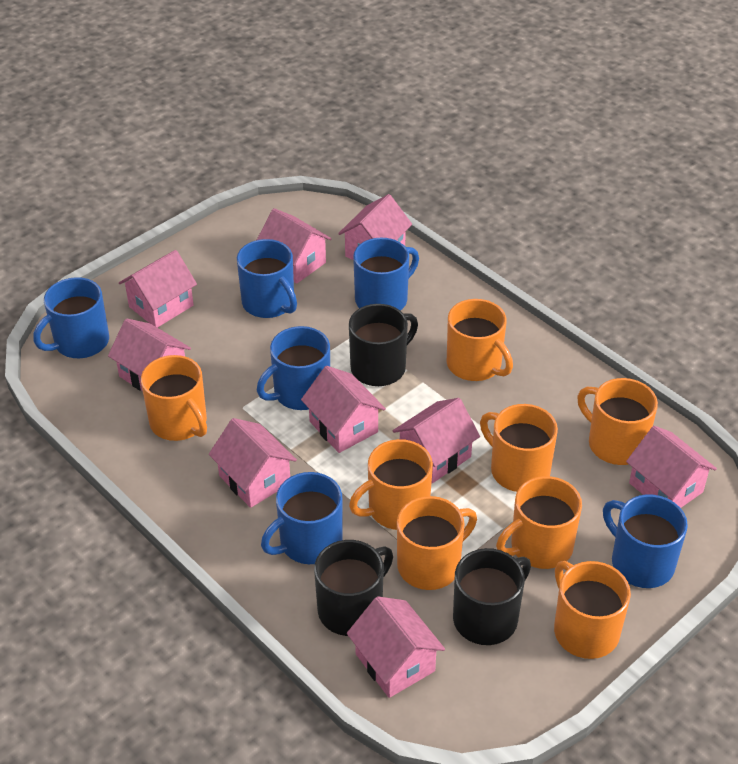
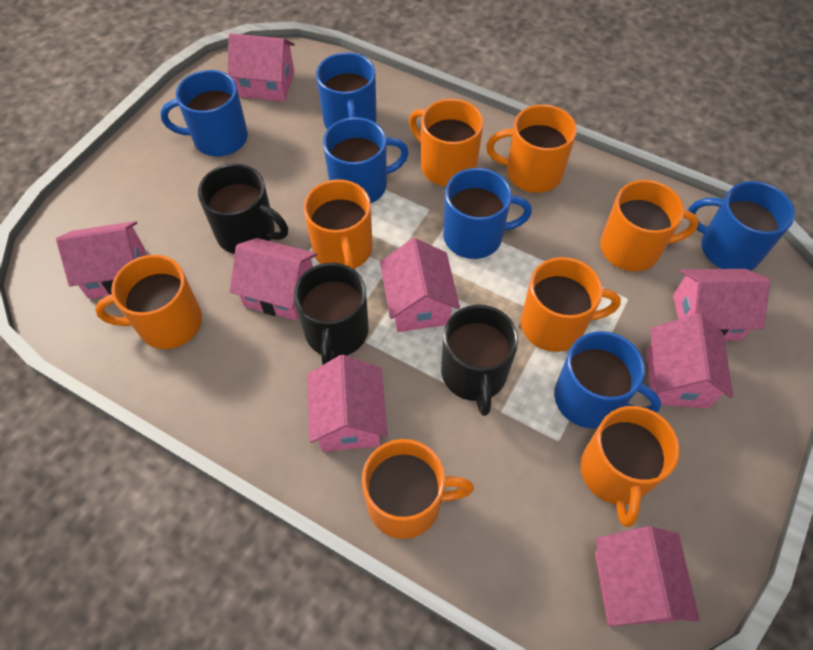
pink house: 9 -> 8

